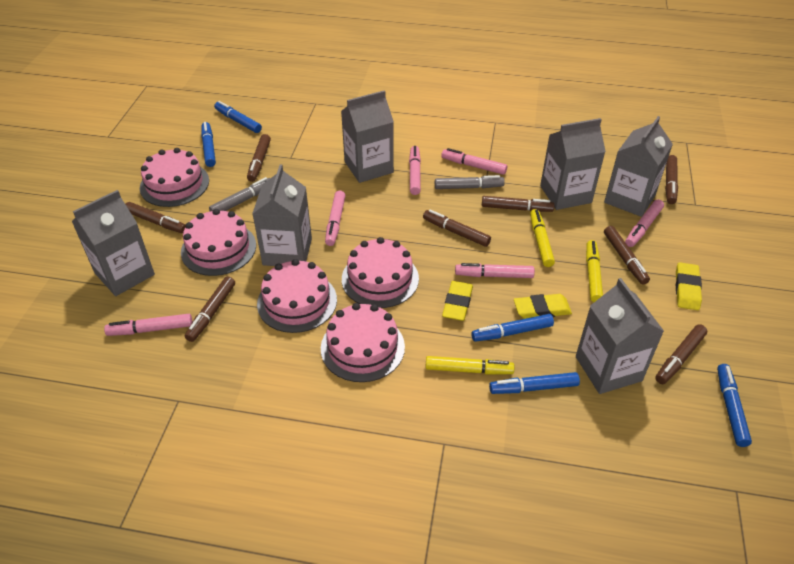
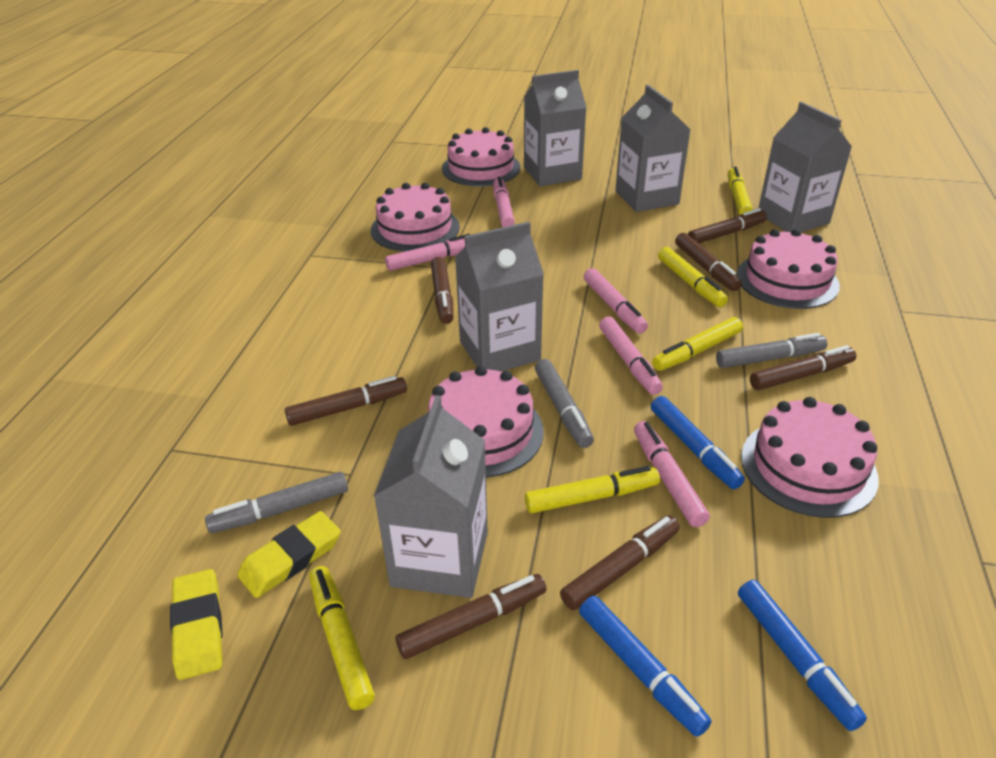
blue marker: 5 -> 3
brown marker: 8 -> 7
grey carton: 6 -> 5
grey marker: 2 -> 3
pink marker: 6 -> 5
yellow eraser: 3 -> 2
yellow marker: 3 -> 5

